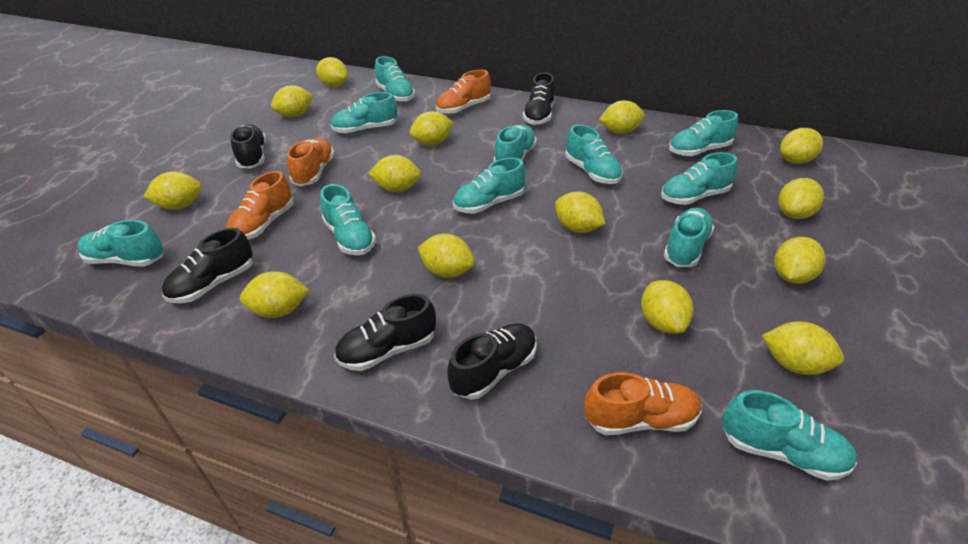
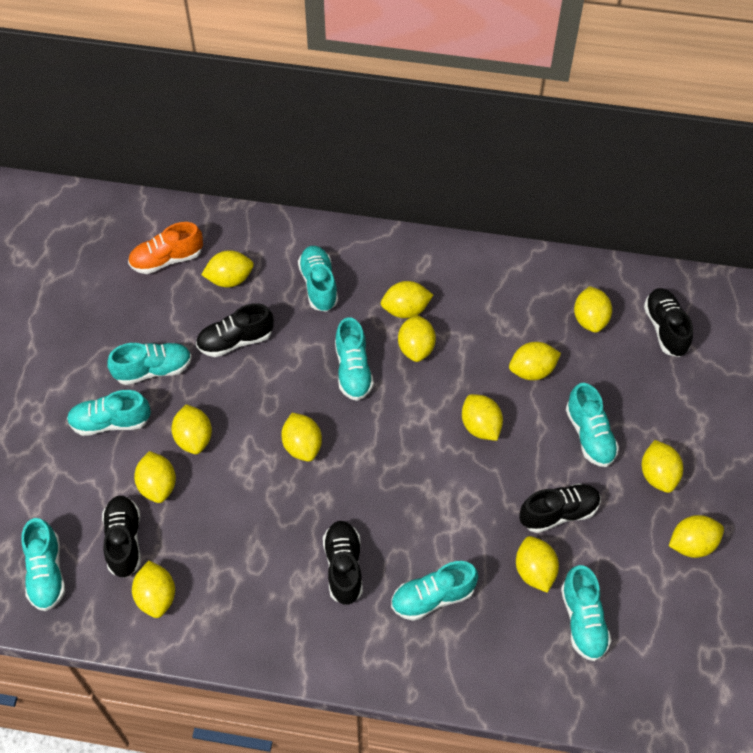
orange shoe: 4 -> 1
turquoise shoe: 11 -> 8
yellow lemon: 14 -> 13

